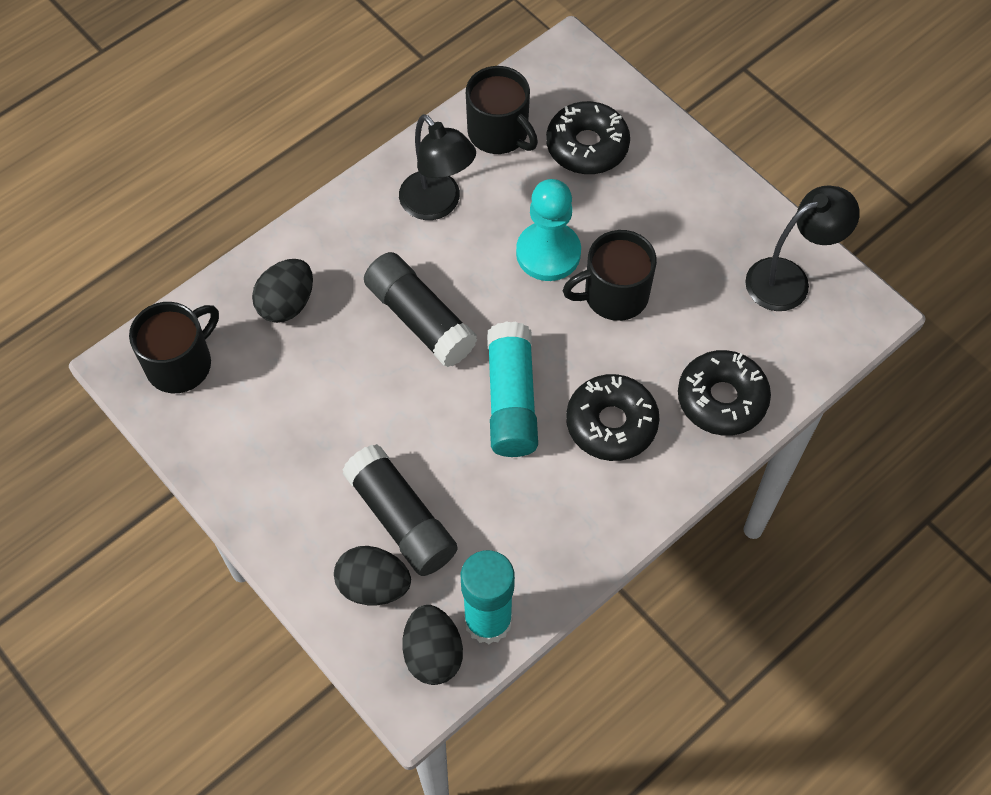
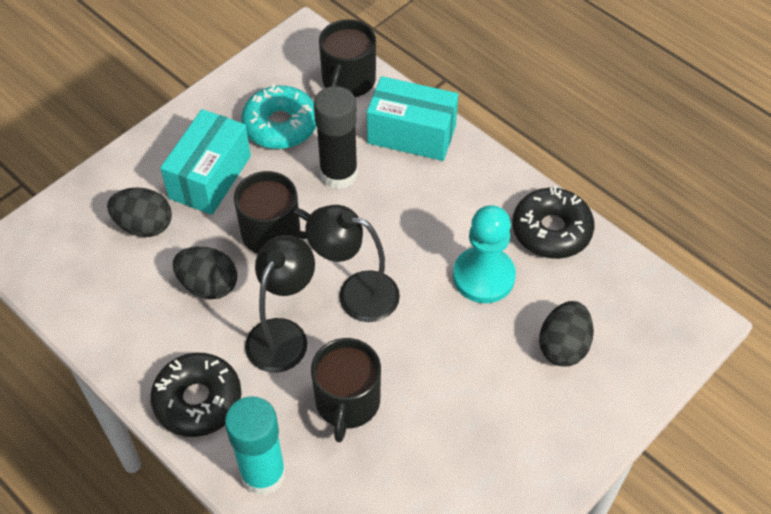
black donut: 3 -> 2
black glue stick: 2 -> 1
turquoise box: 0 -> 2
turquoise donut: 0 -> 1
turquoise glue stick: 2 -> 1

